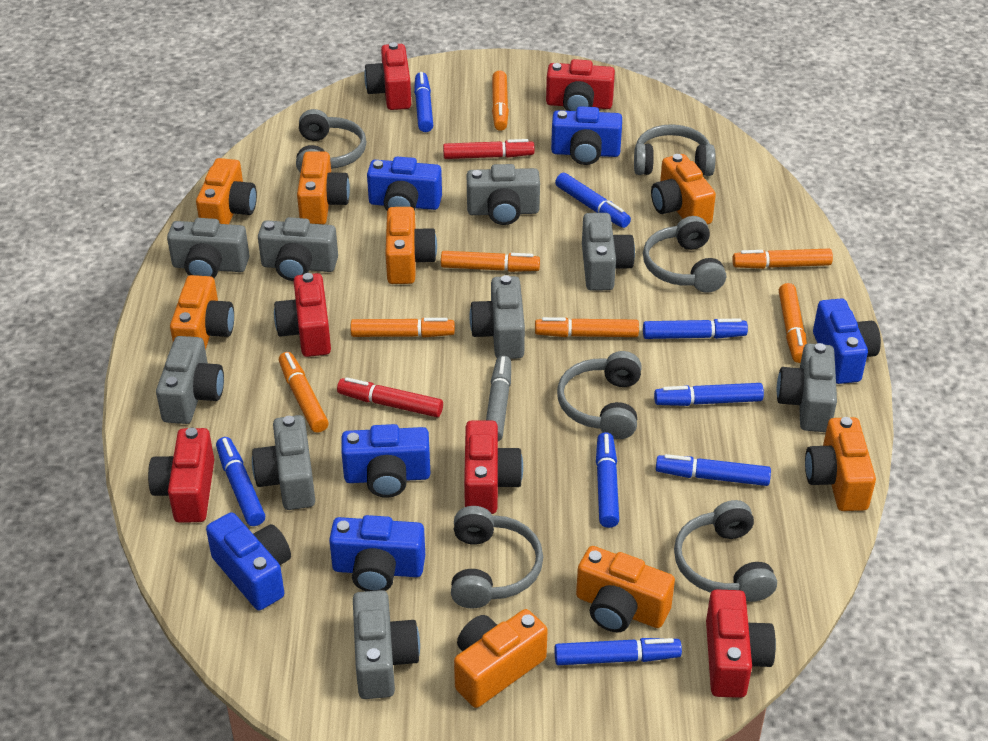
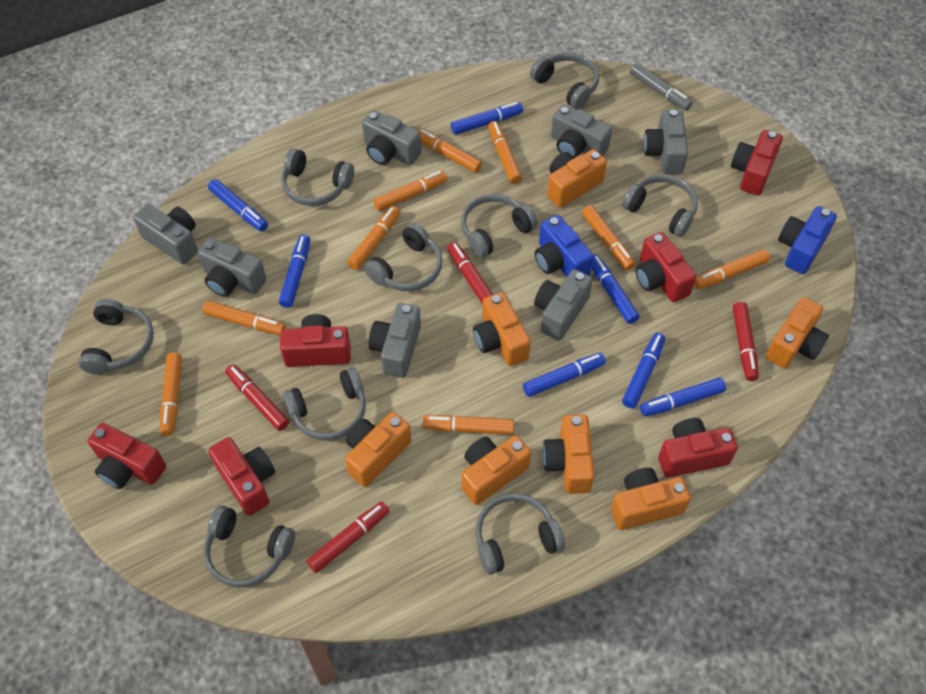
blue camera: 6 -> 2
blue marker: 8 -> 7
grey camera: 9 -> 7
grey headphones: 6 -> 9
orange camera: 8 -> 7
orange marker: 7 -> 9
red marker: 2 -> 4

